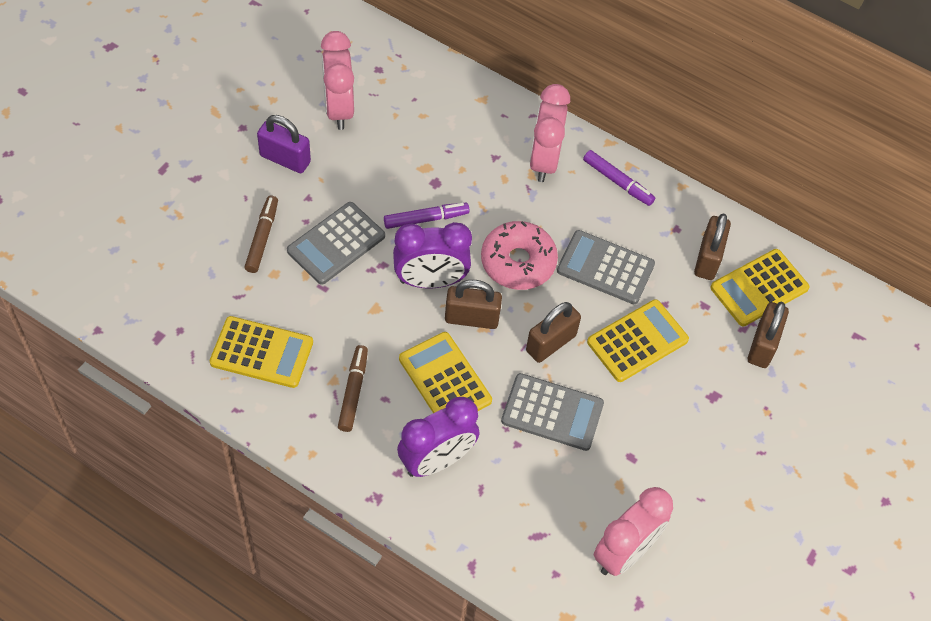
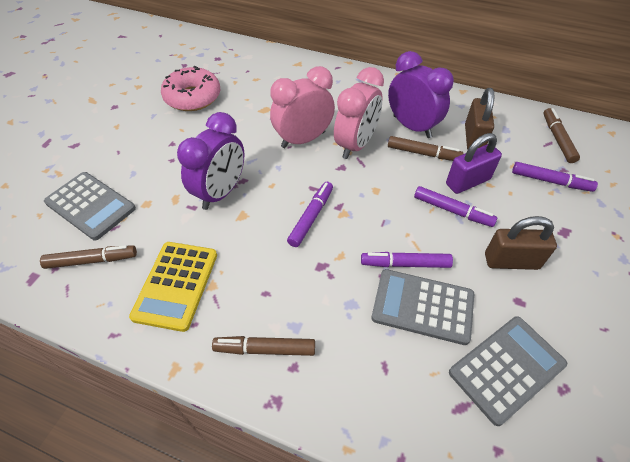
brown marker: 2 -> 4
brown padlock: 4 -> 2
pink clock: 3 -> 2
purple marker: 2 -> 4
yellow calculator: 4 -> 1

